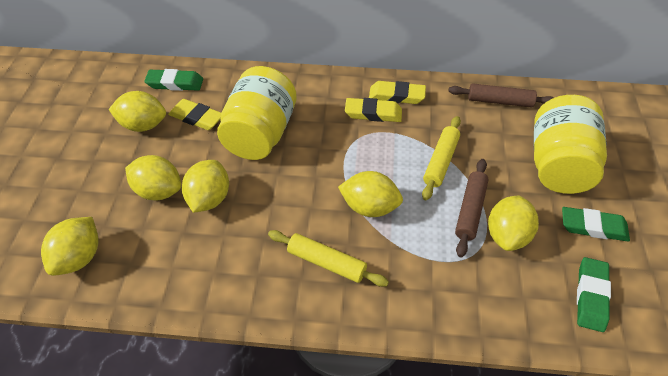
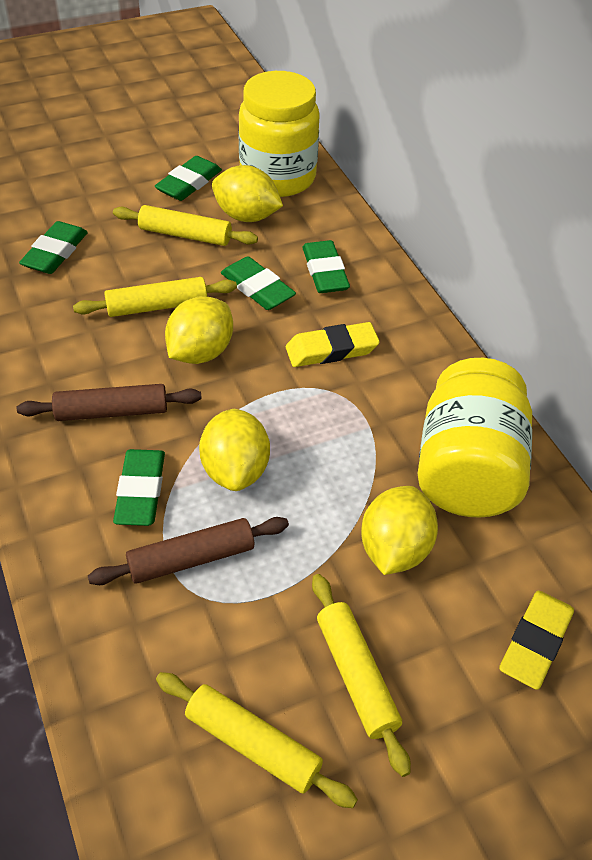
green eraser: 3 -> 5
yellow eraser: 3 -> 2
yellow lemon: 6 -> 4
yellow rolling pin: 2 -> 4

